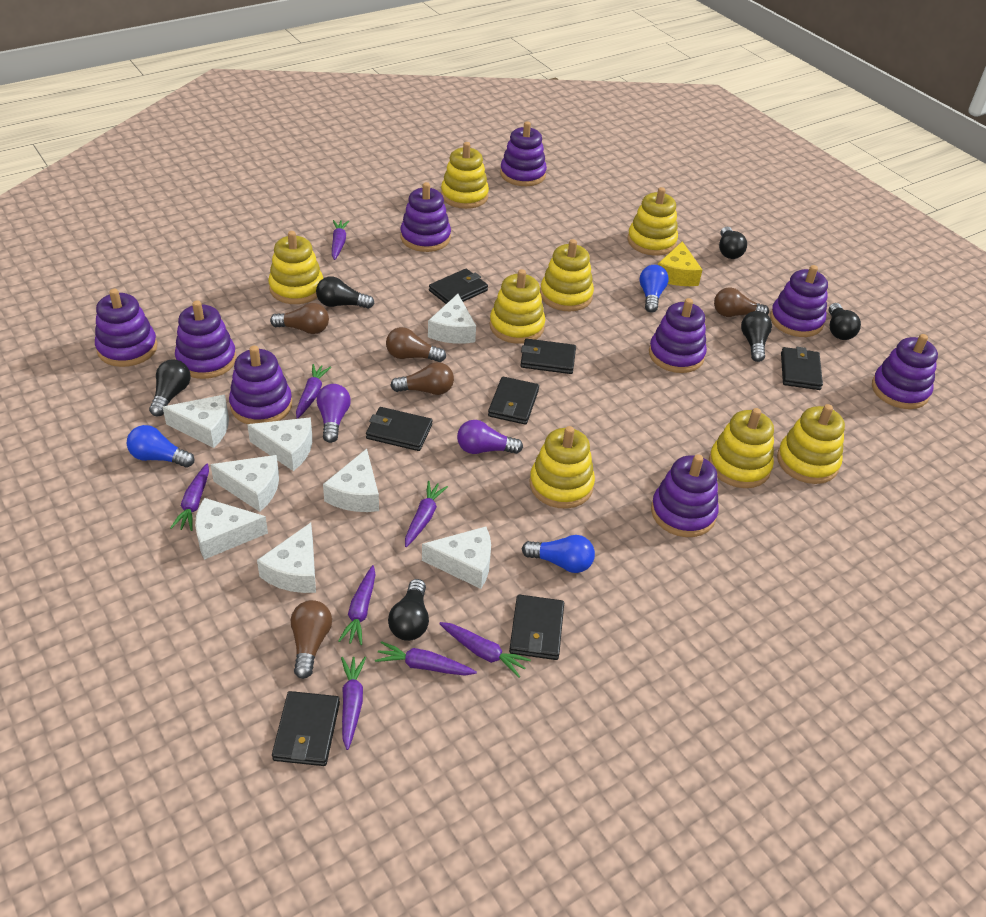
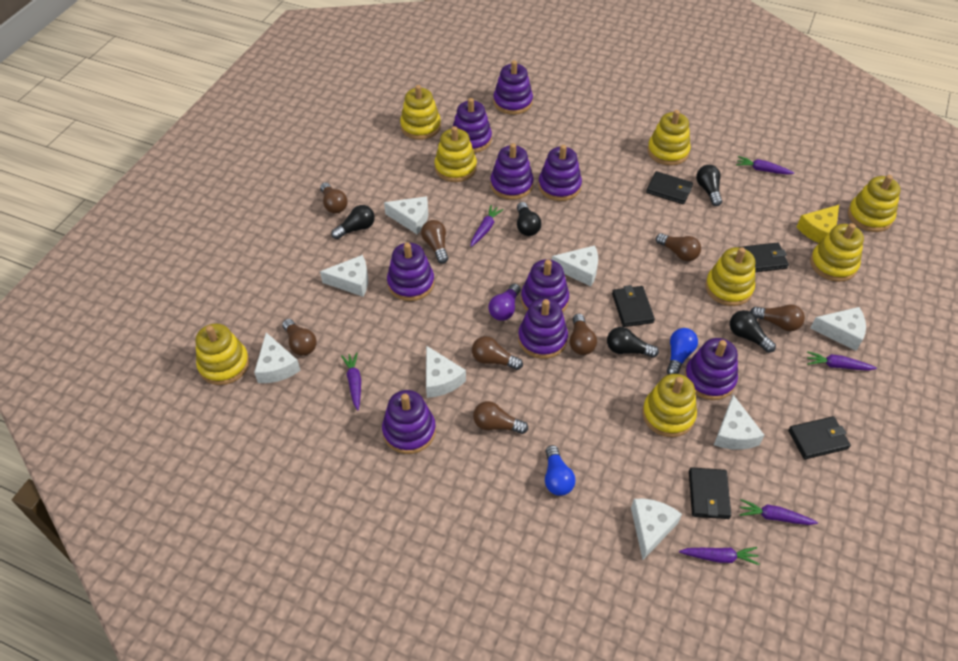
black light bulb: 6 -> 5
black wallet: 7 -> 5
blue light bulb: 3 -> 2
brown light bulb: 5 -> 8
purple carrot: 8 -> 6
purple light bulb: 2 -> 1

